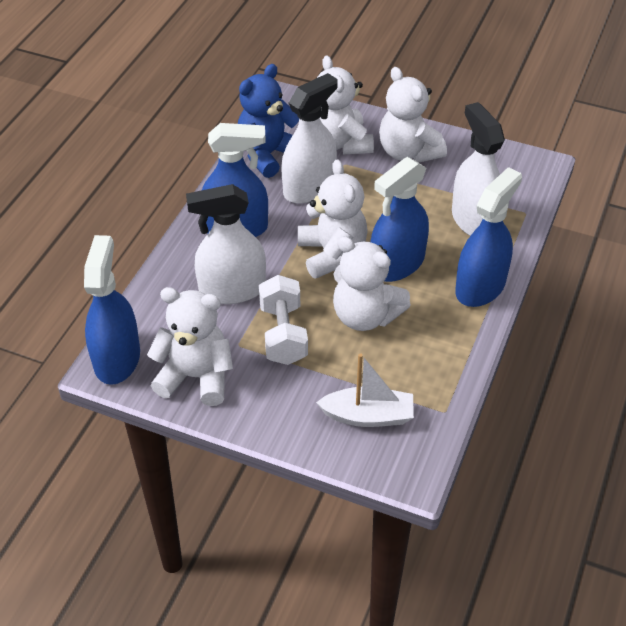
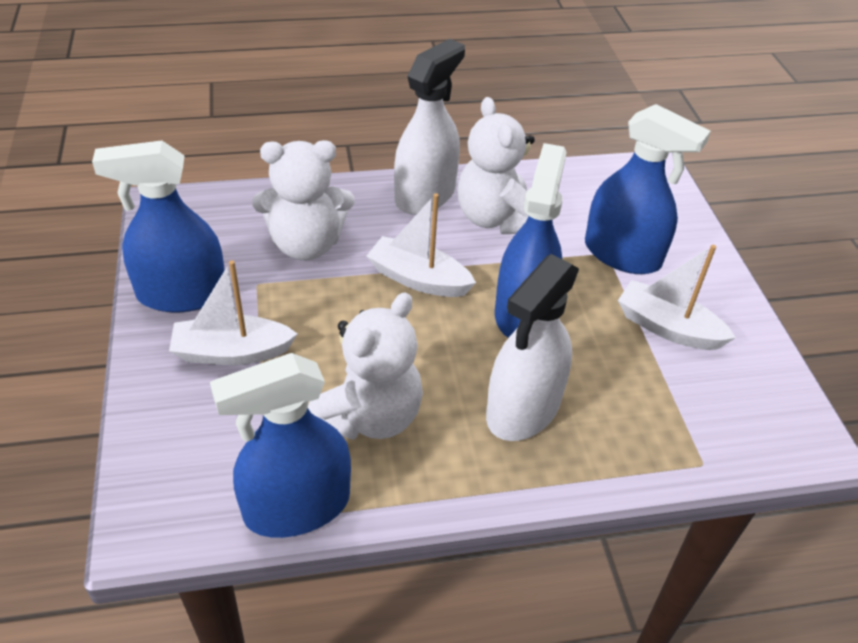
blue teddy bear: 1 -> 0
white boat: 1 -> 3
white dumbbell: 1 -> 0
white spray bottle: 3 -> 2
white teddy bear: 5 -> 3

